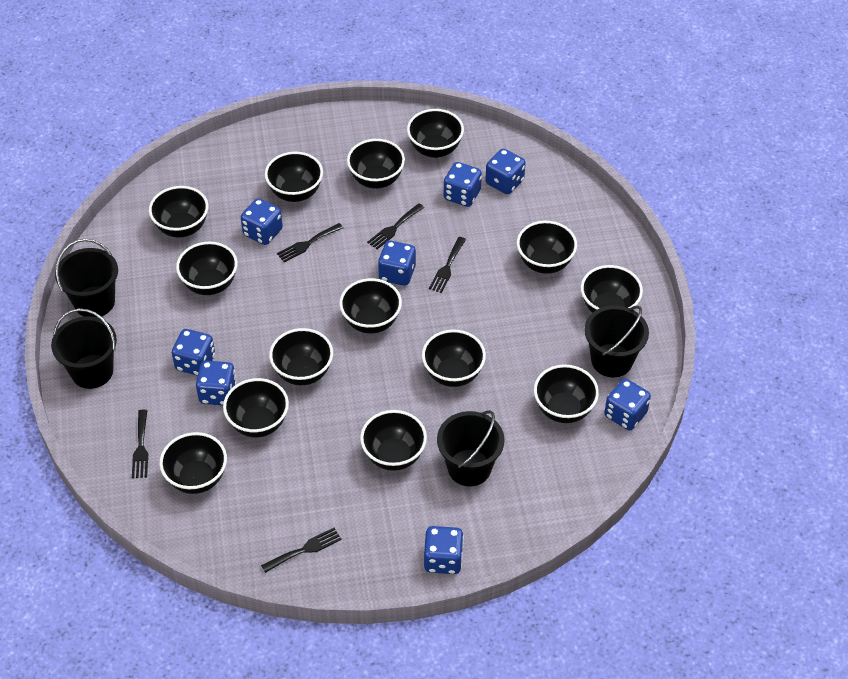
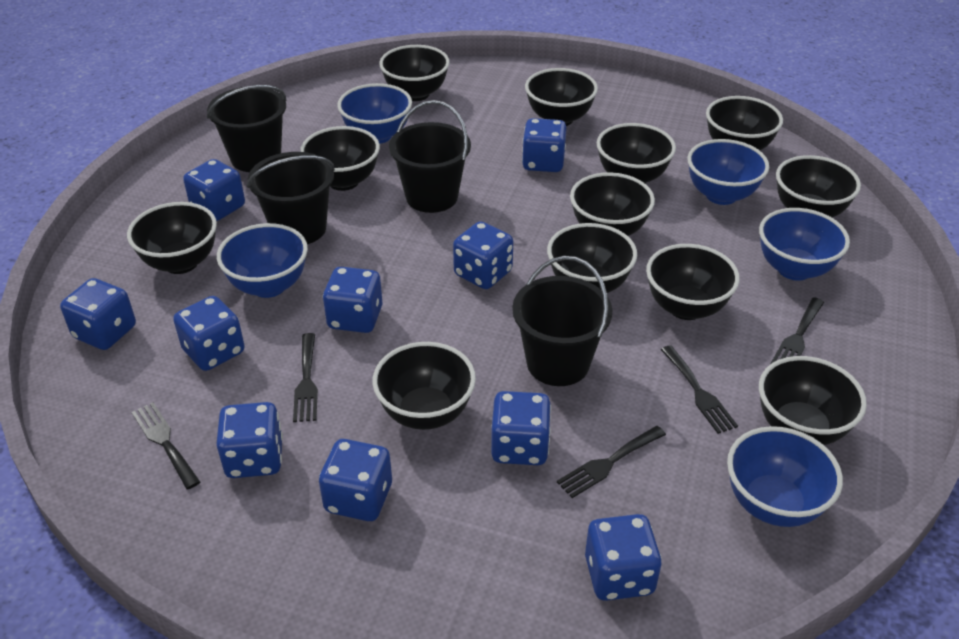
black bowl: 14 -> 12
blue bowl: 0 -> 5
blue dice: 8 -> 10

